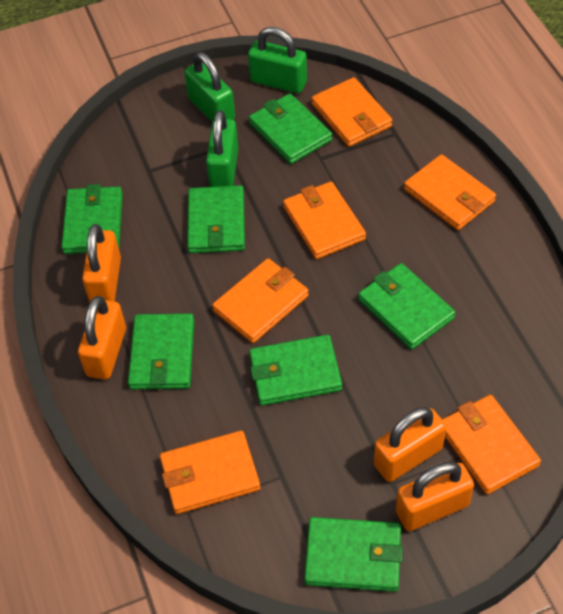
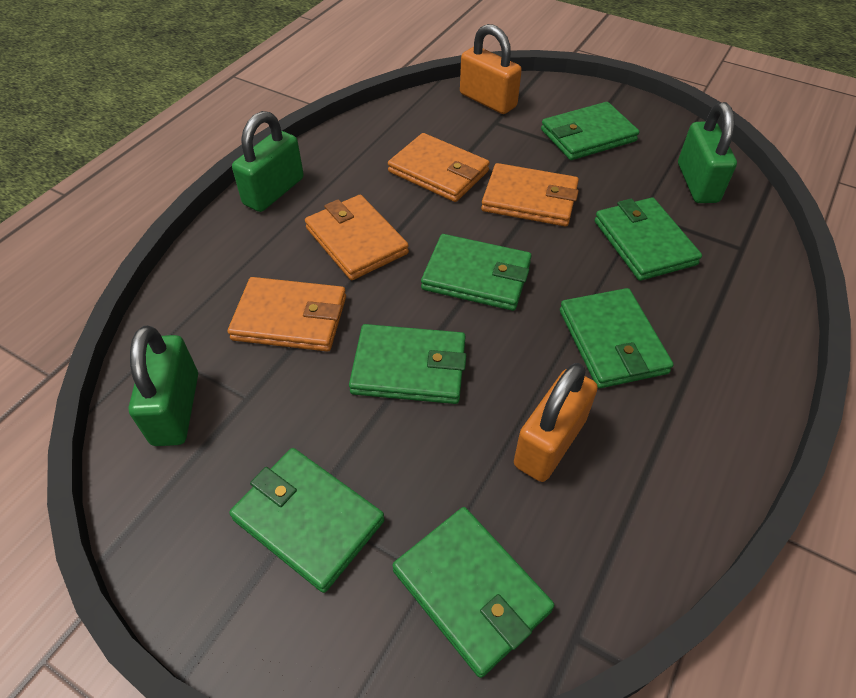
orange padlock: 4 -> 2
orange wallet: 6 -> 4

